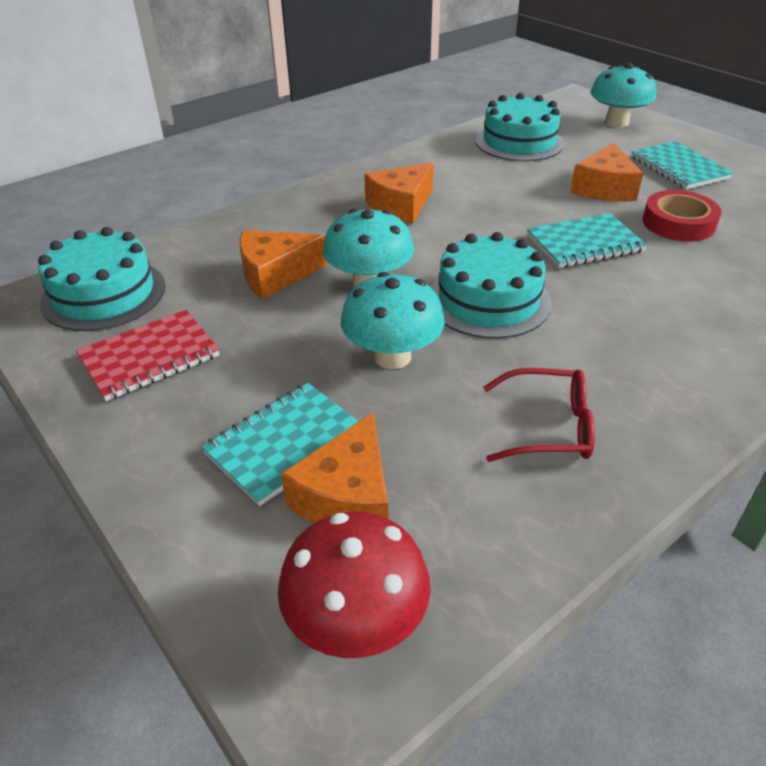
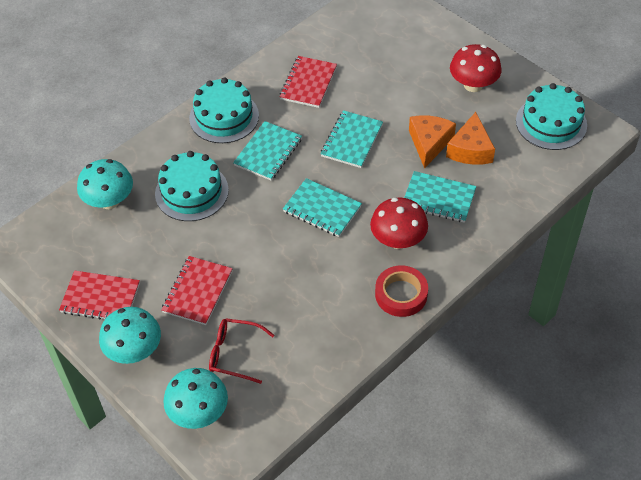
orange cheese: 4 -> 2
red mushroom: 1 -> 2
red notebook: 1 -> 3
turquoise notebook: 3 -> 4

